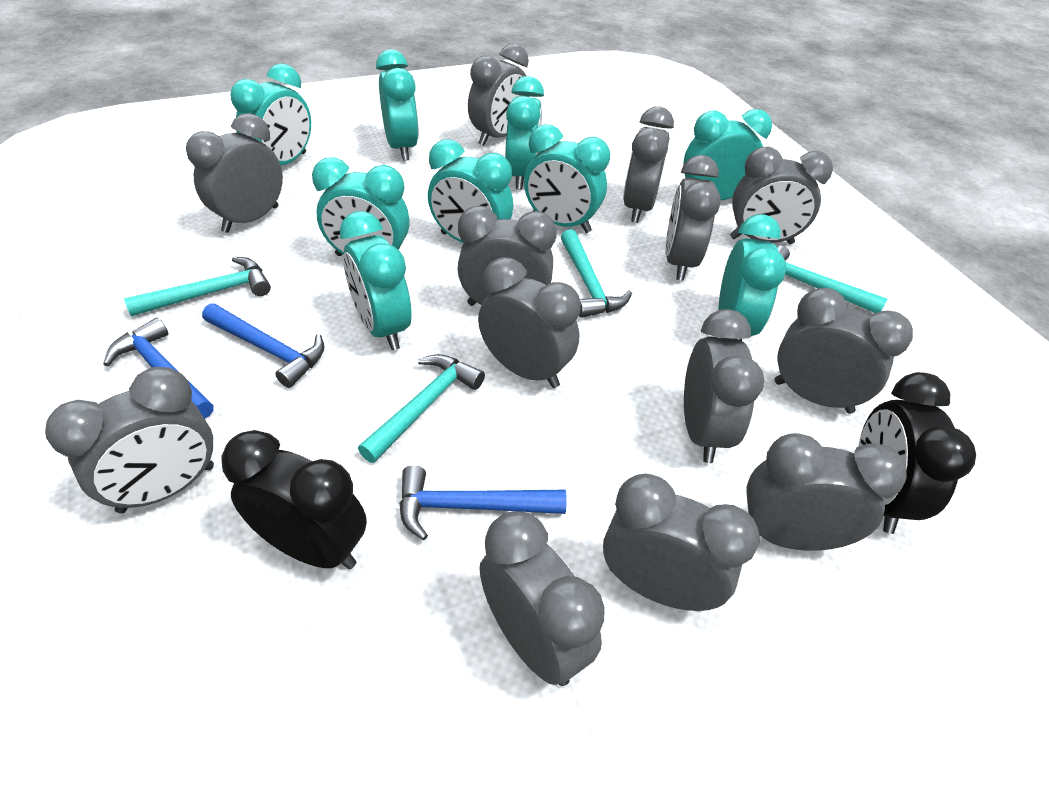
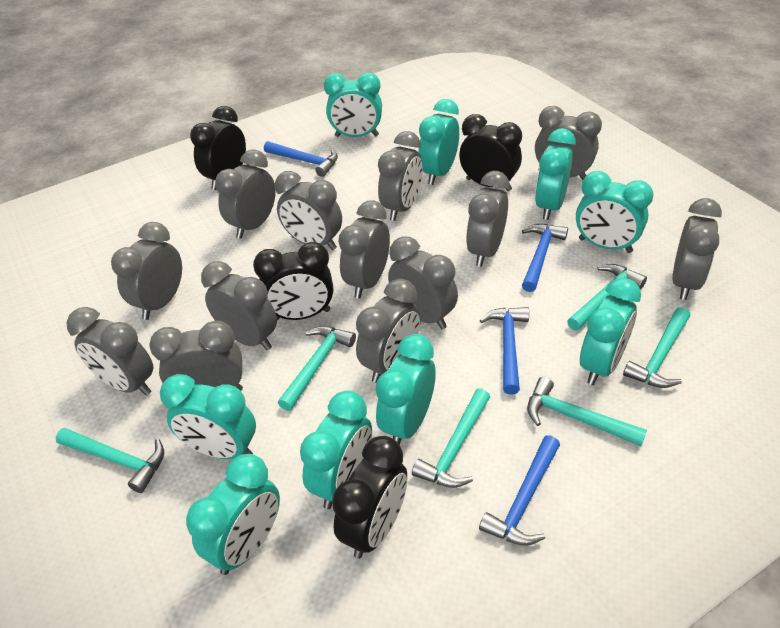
black clock: 2 -> 4
blue hammer: 3 -> 4
turquoise hammer: 4 -> 6

